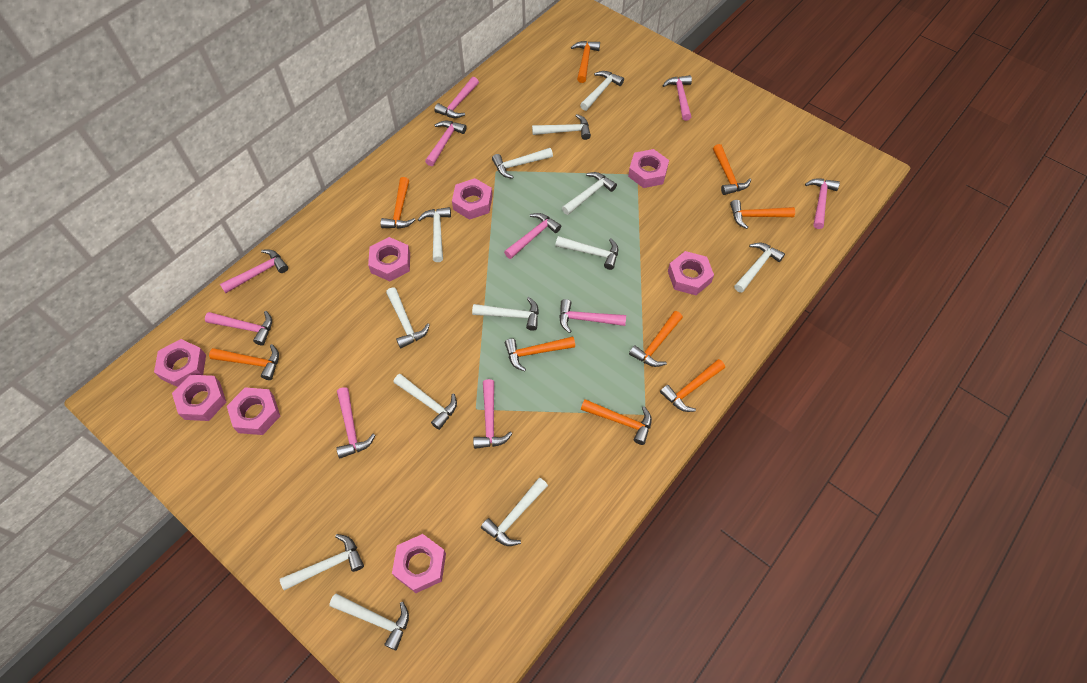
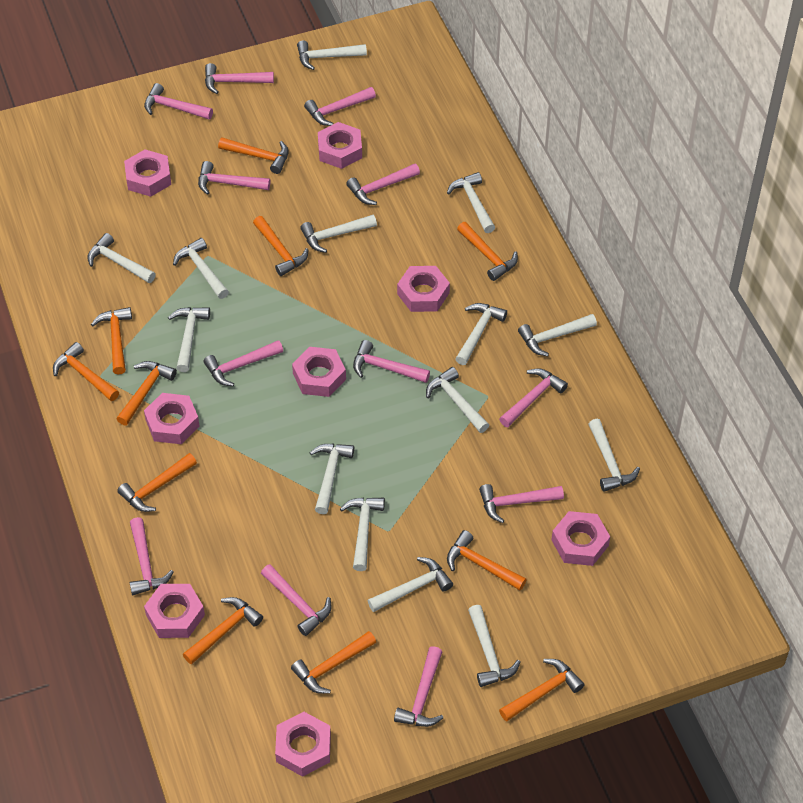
orange hammer: 9 -> 11
pink hammer: 10 -> 12
white hammer: 13 -> 14

